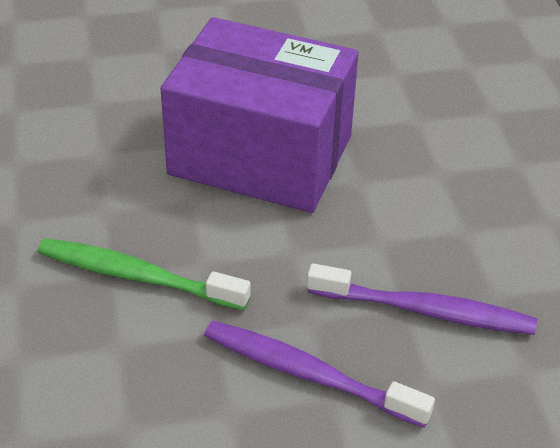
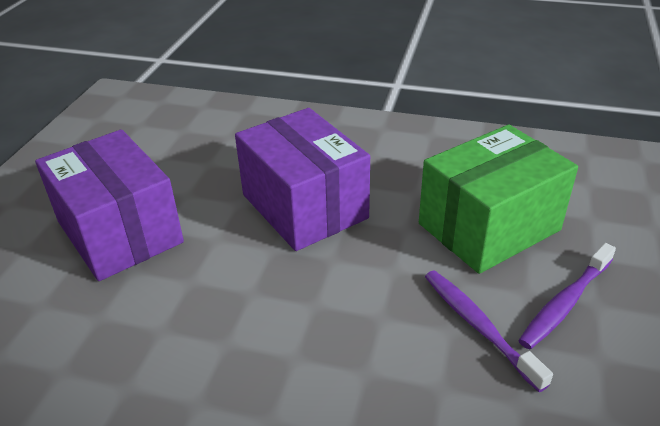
green box: 0 -> 1
green toothbrush: 1 -> 0
purple box: 1 -> 2

